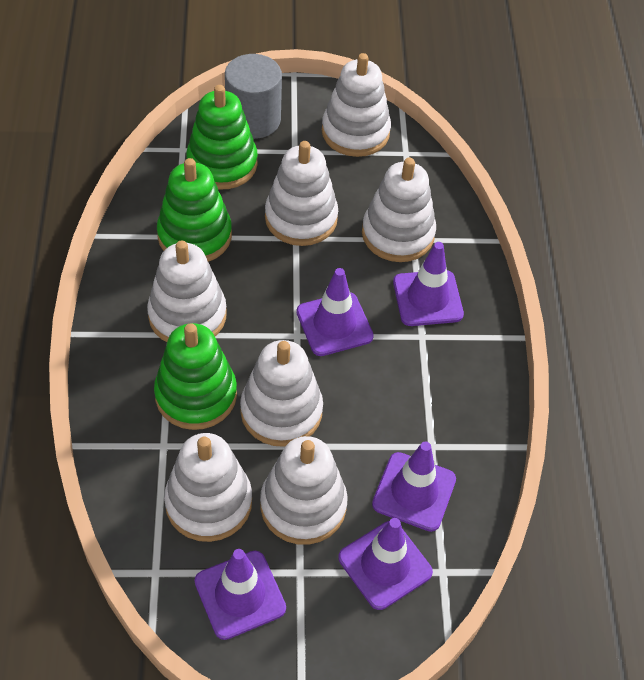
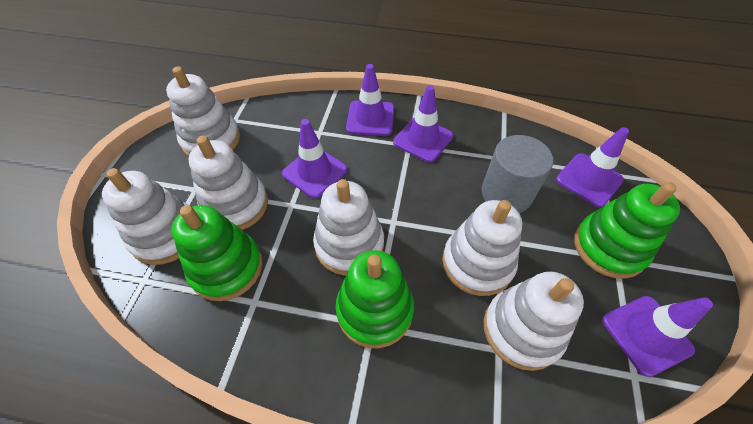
white stacking toy: 7 -> 6

